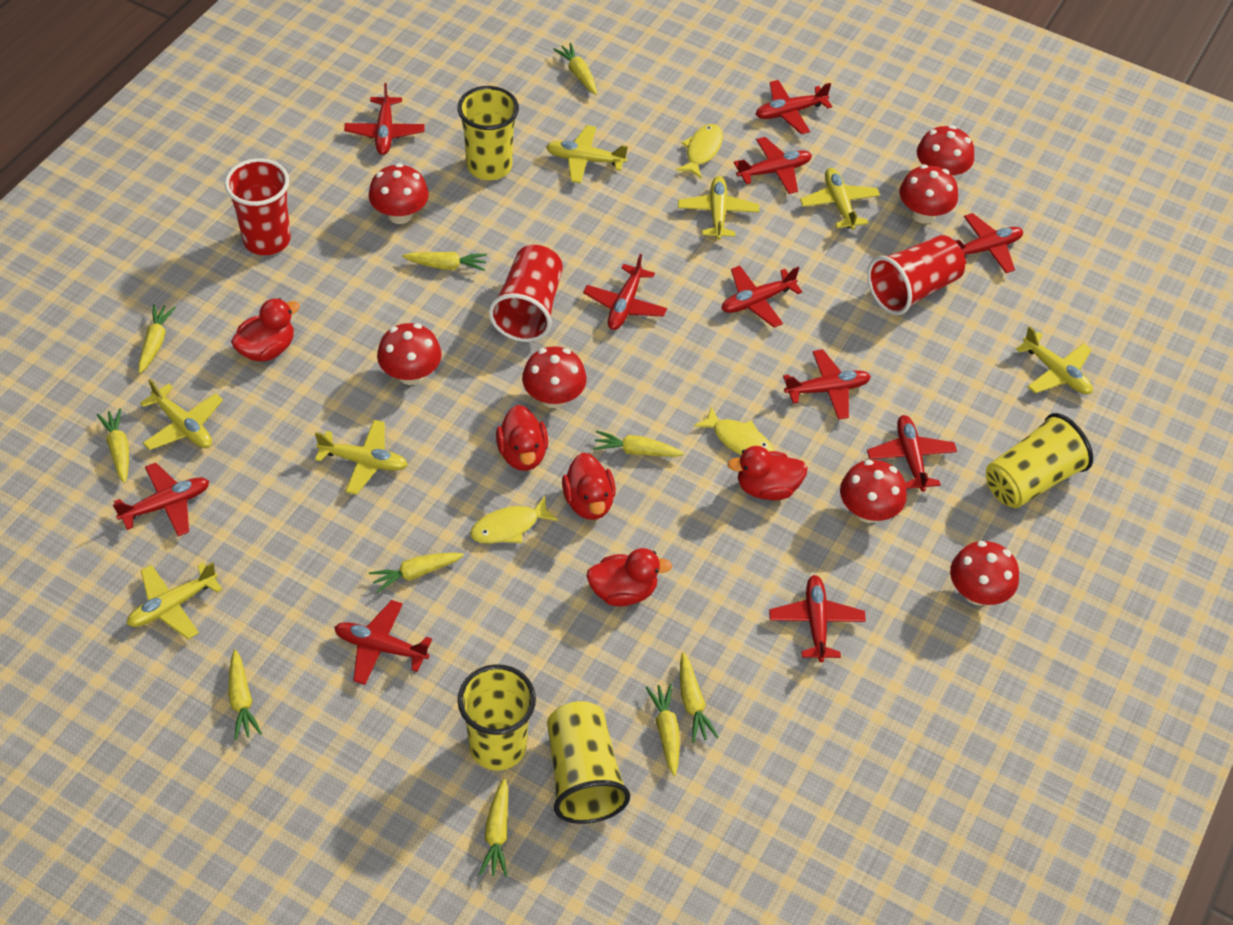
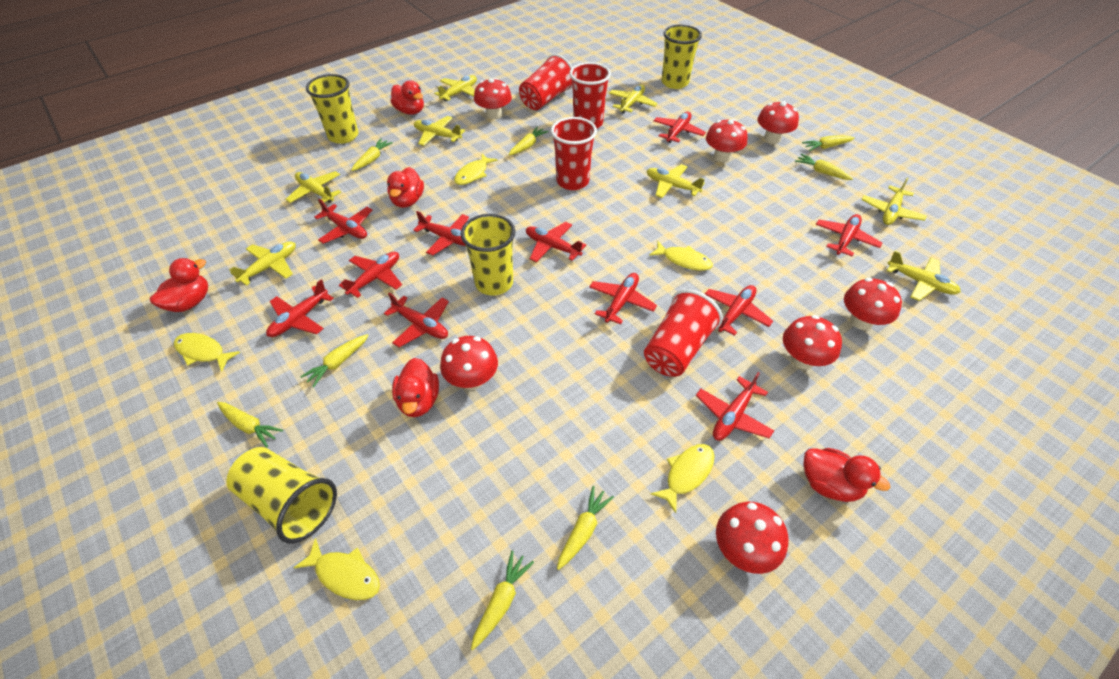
red cup: 3 -> 4
yellow carrot: 10 -> 8
yellow fish: 3 -> 5
yellow plane: 7 -> 8

